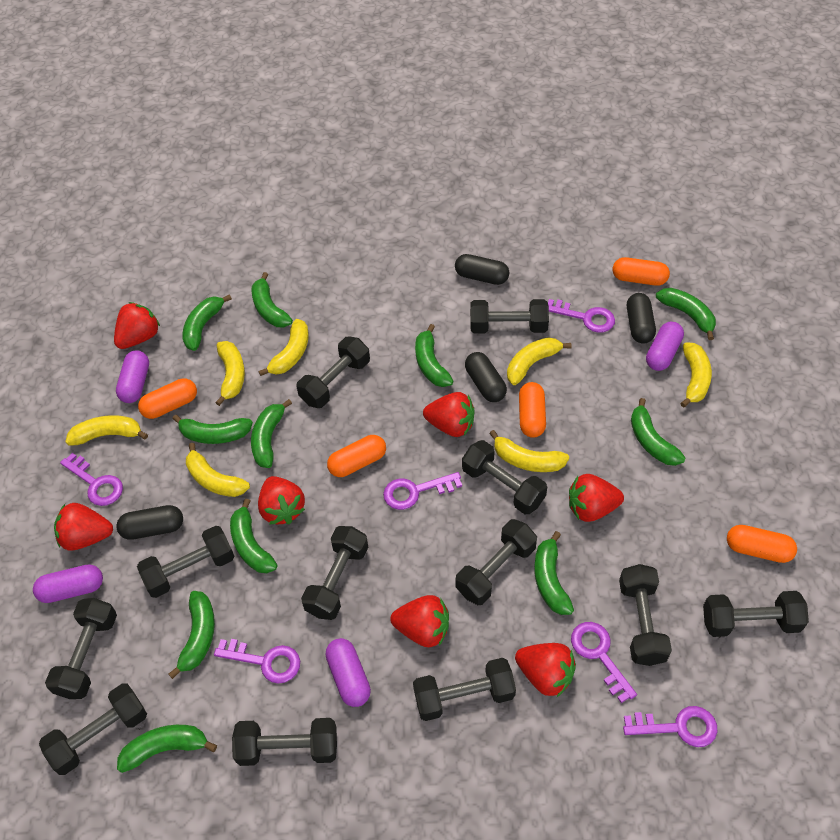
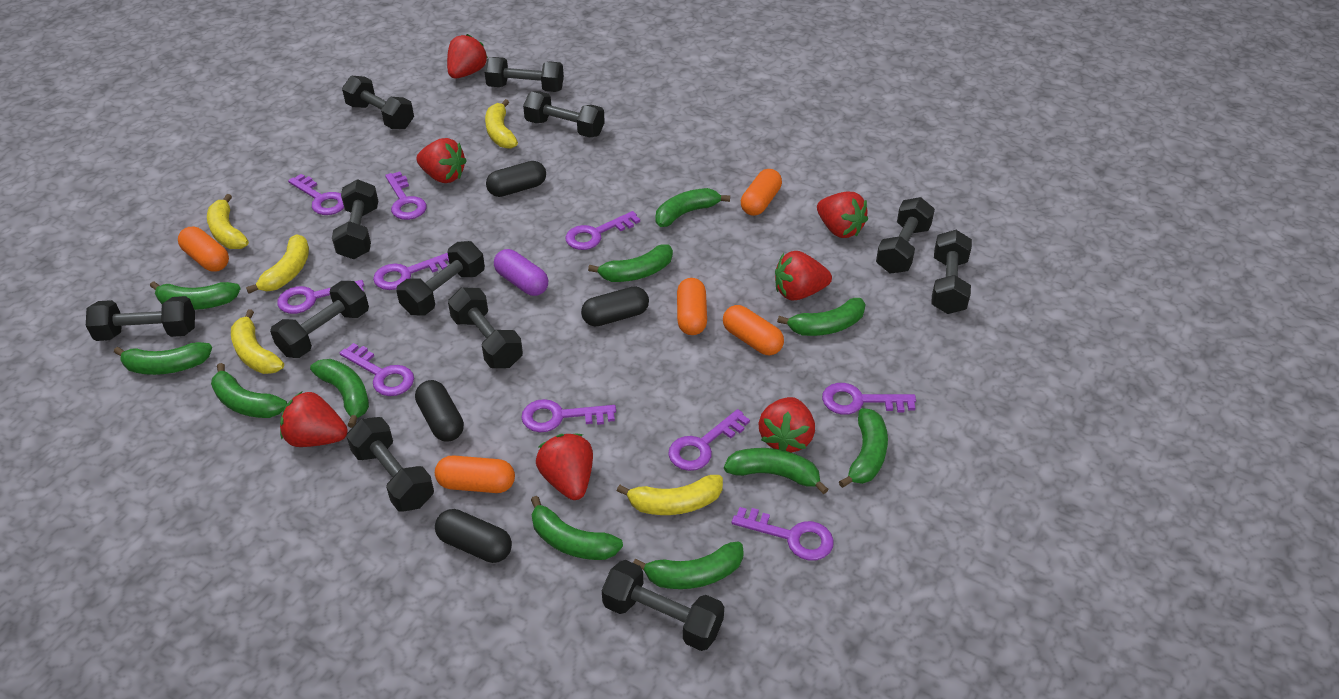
purple capsule: 4 -> 1
purple key: 6 -> 10
yellow banana: 7 -> 5

